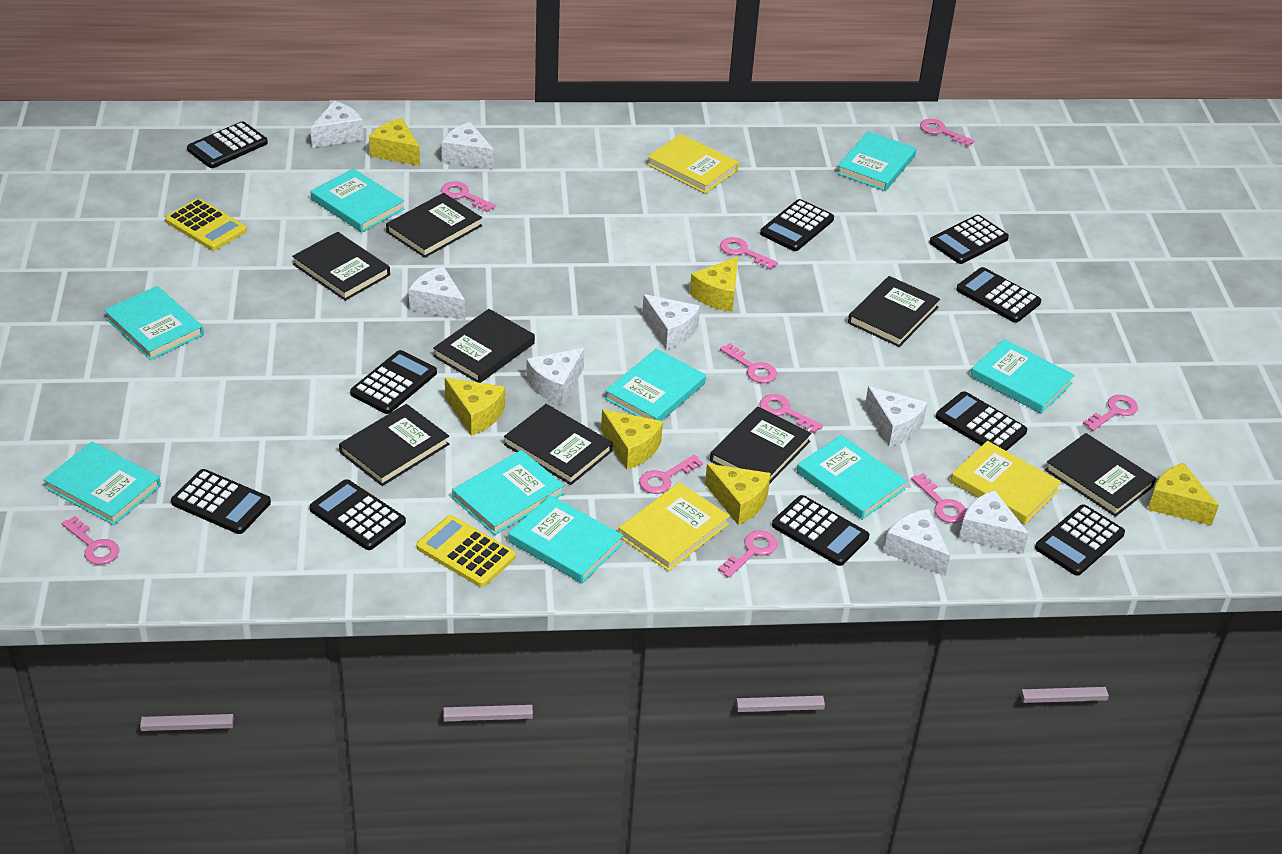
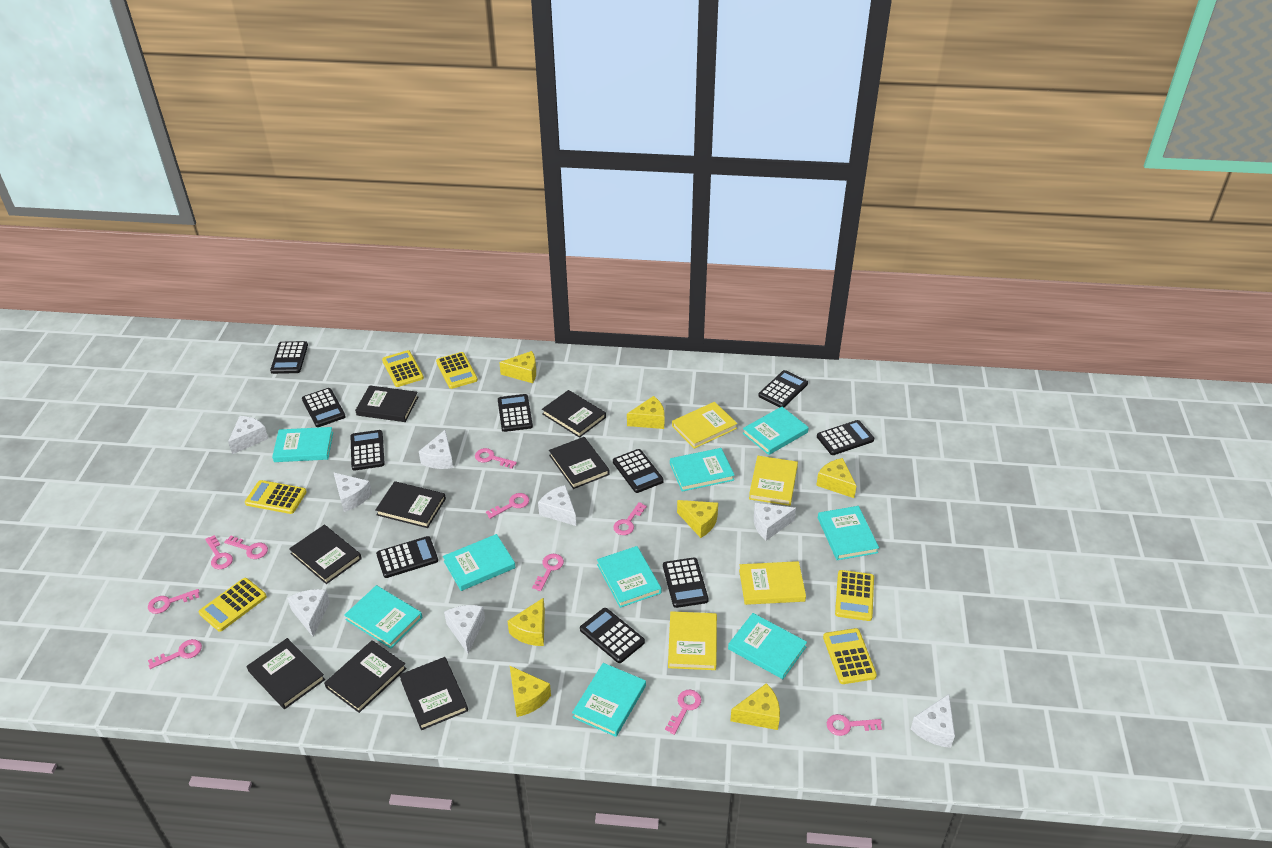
yellow book: 3 -> 4
yellow calculator: 2 -> 6
yellow cheese: 6 -> 7

